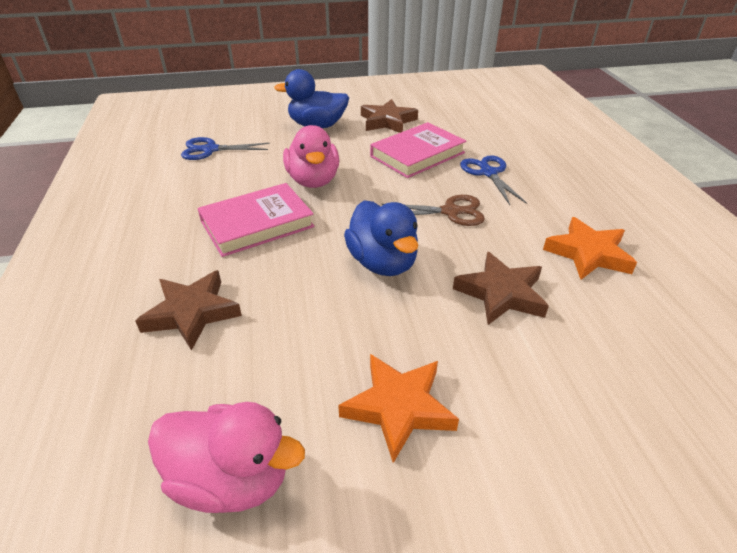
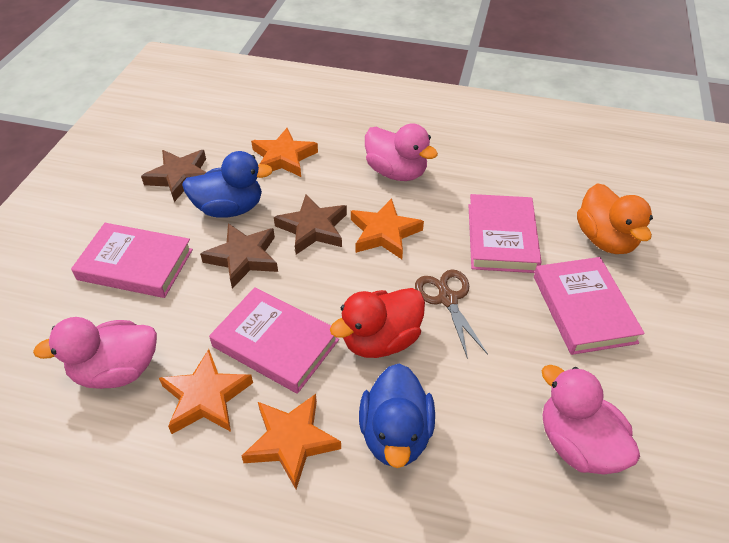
blue scissors: 2 -> 0
orange duck: 0 -> 1
orange star: 2 -> 4
pink book: 2 -> 4
pink duck: 2 -> 3
red duck: 0 -> 1

